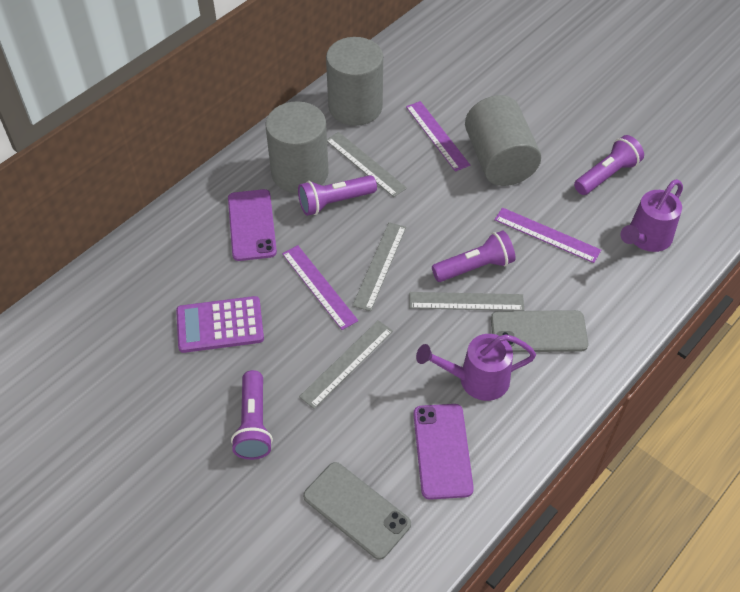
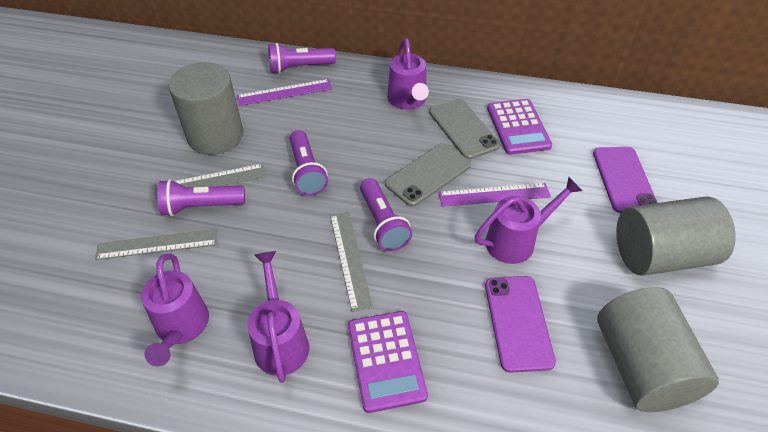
grey ruler: 4 -> 3
purple calculator: 1 -> 2
purple ruler: 3 -> 2
purple watering can: 2 -> 4

